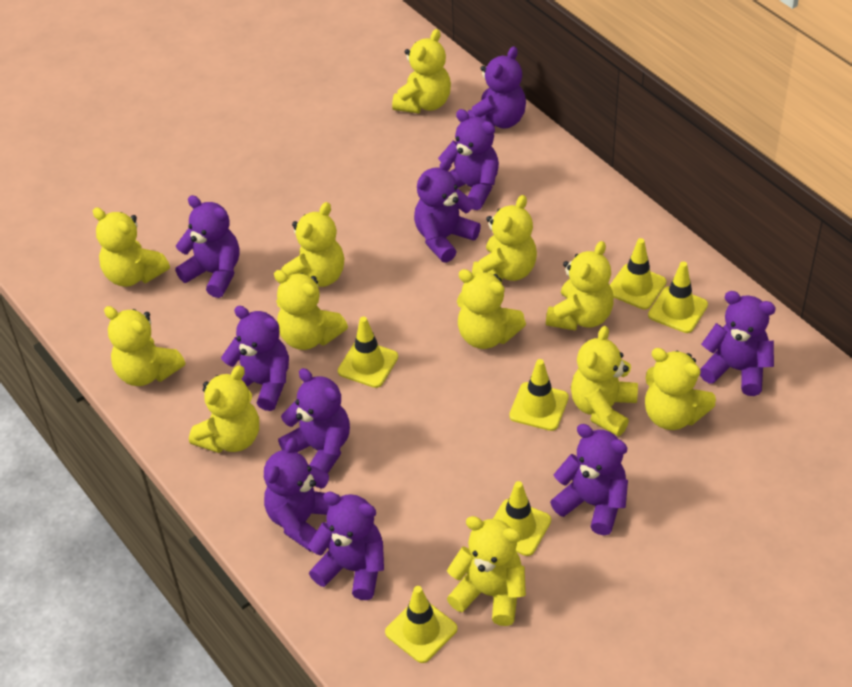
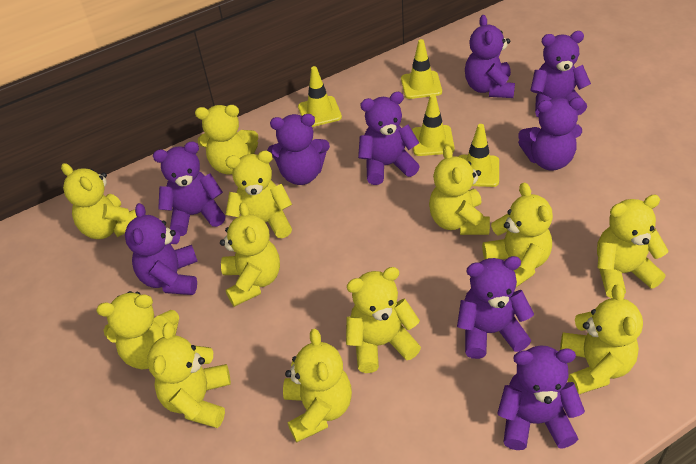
purple teddy bear: 10 -> 9
yellow traffic cone: 6 -> 4

